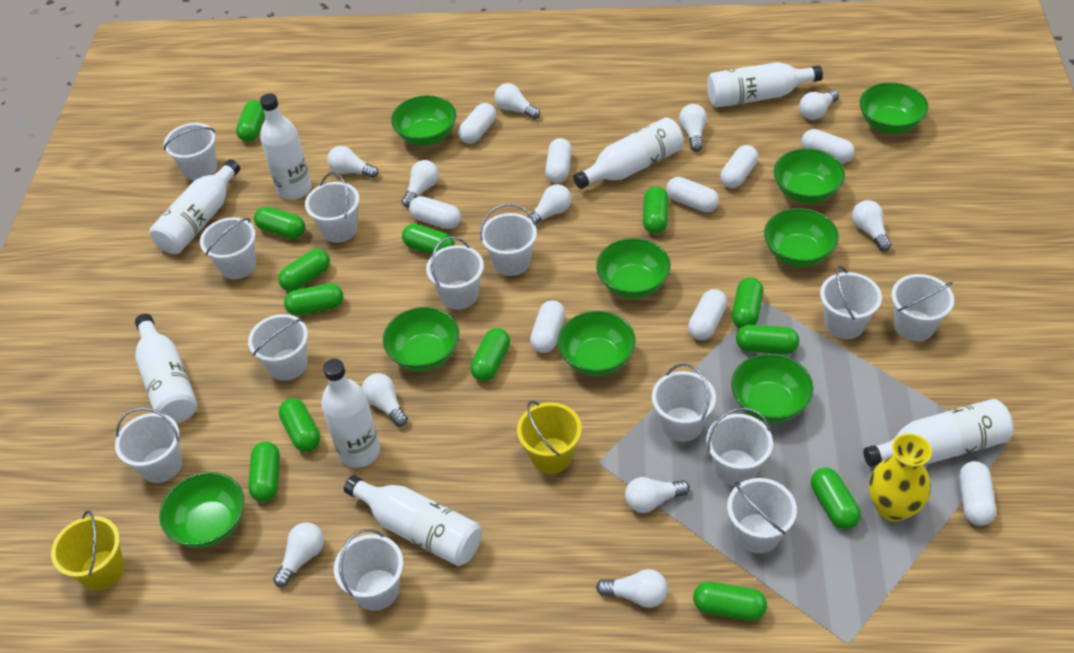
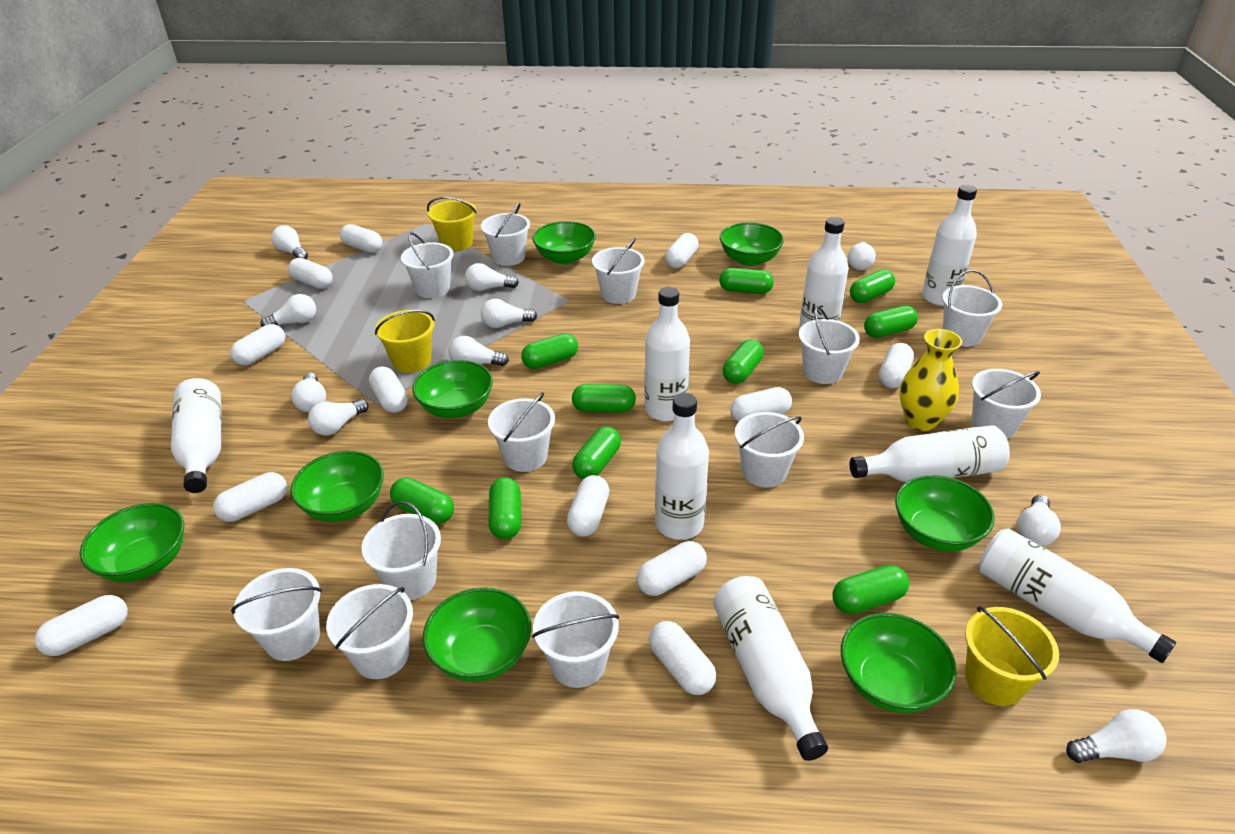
green bowl: 9 -> 8
green capsule: 13 -> 10
white bucket: 13 -> 12
white capsule: 9 -> 12
white light bulb: 11 -> 10
yellow bucket: 2 -> 3

